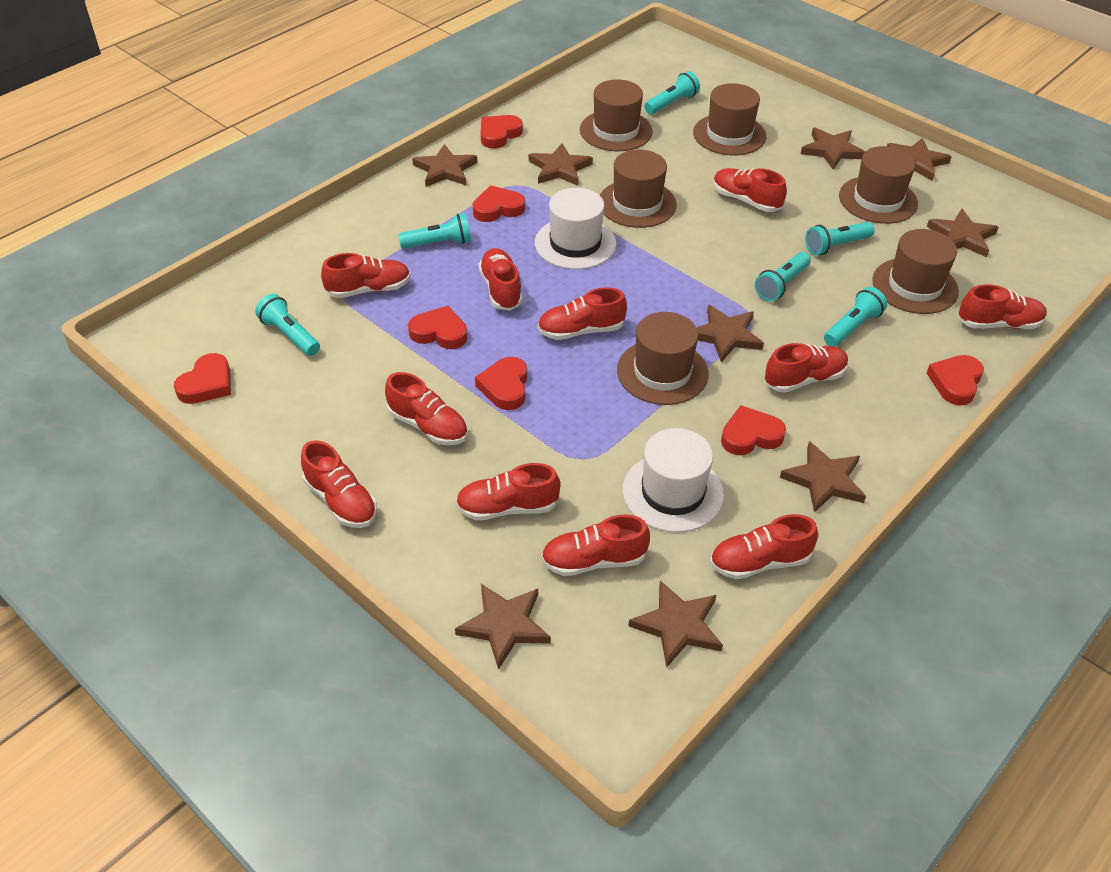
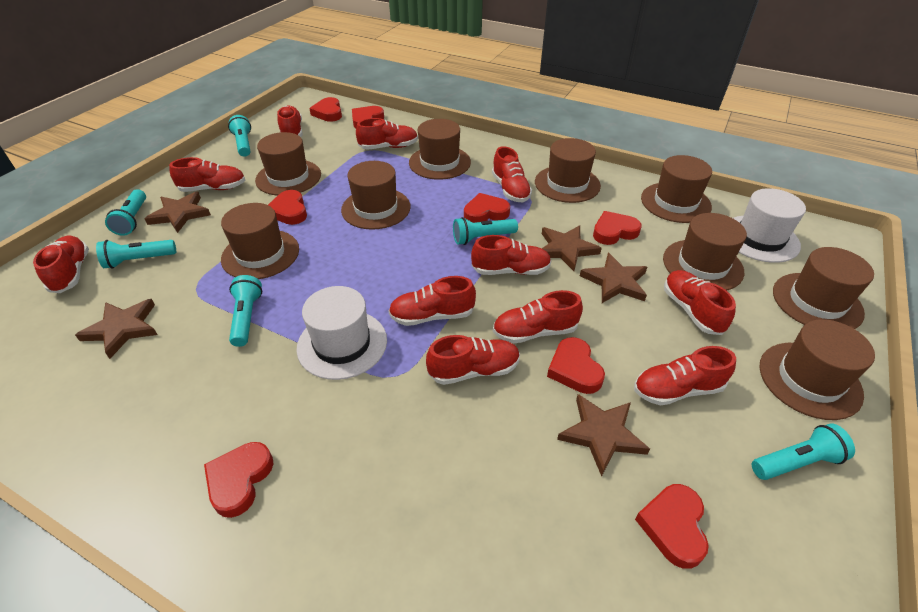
brown hat: 6 -> 9
brown star: 9 -> 5
red heart: 7 -> 8

